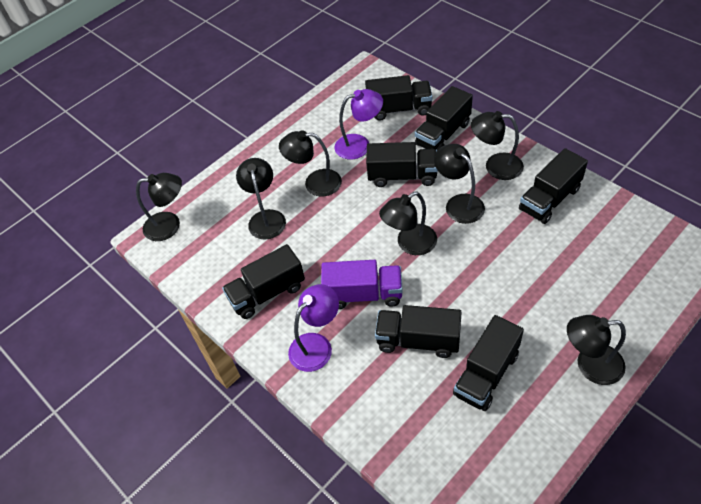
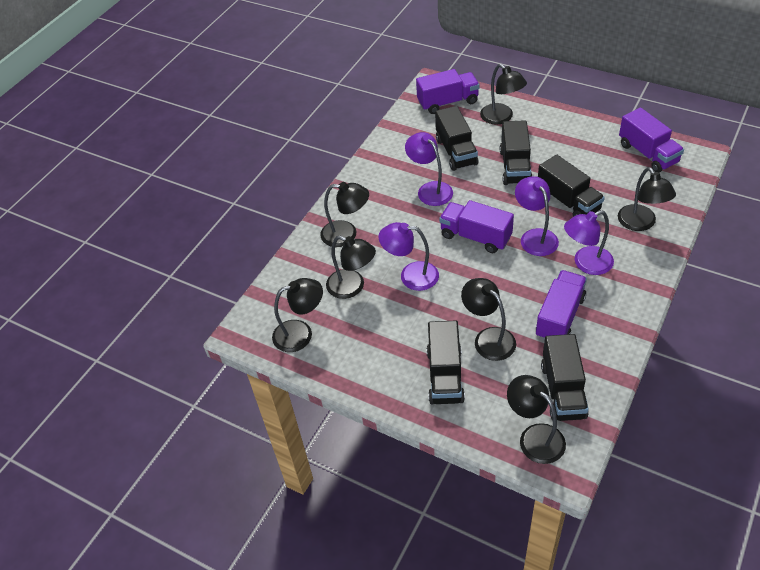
black truck: 7 -> 5
purple lamp: 2 -> 4
purple truck: 1 -> 4

